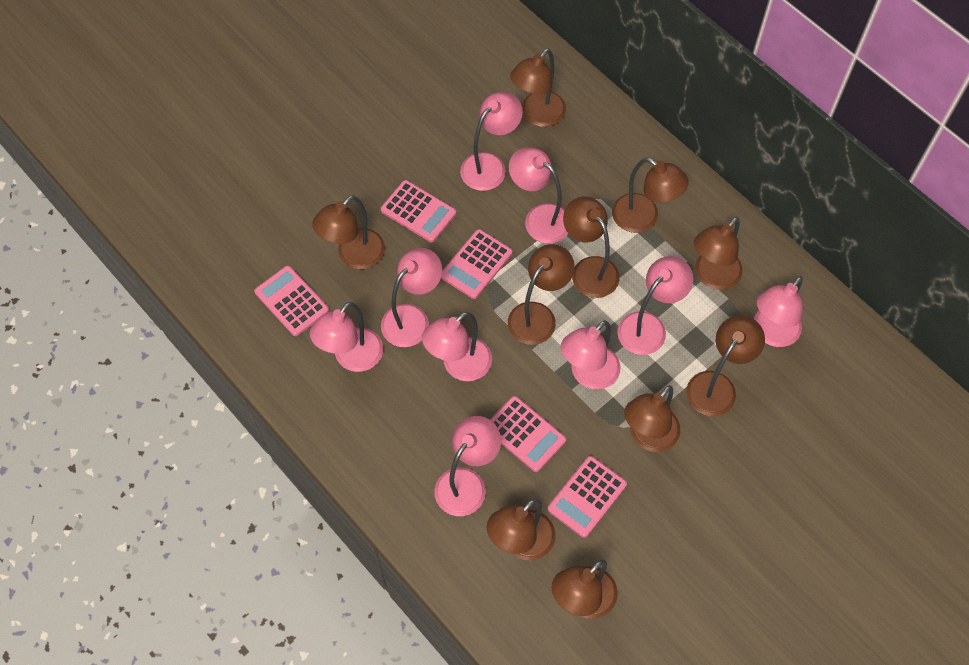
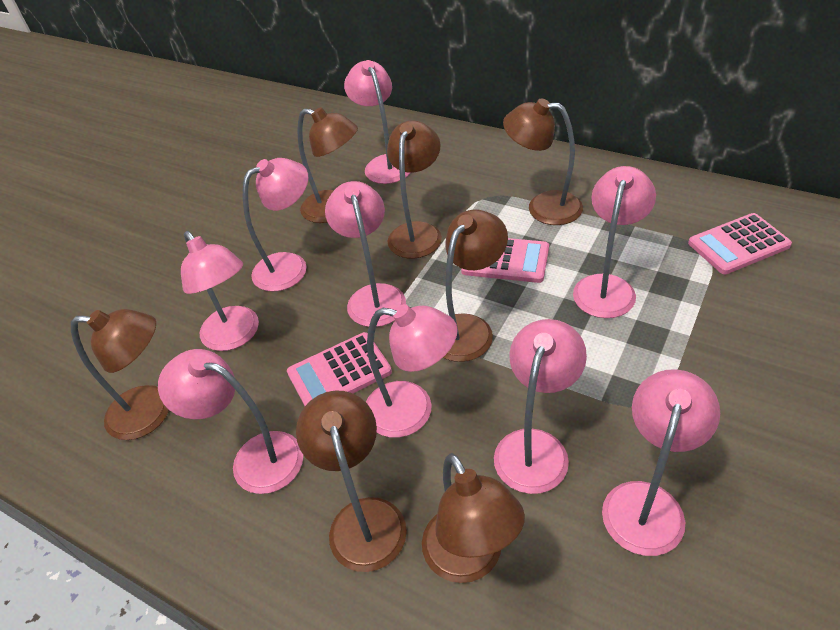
brown lamp: 10 -> 7
pink calculator: 5 -> 3

